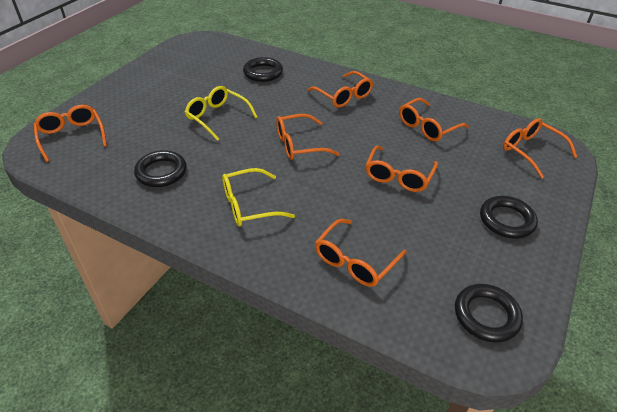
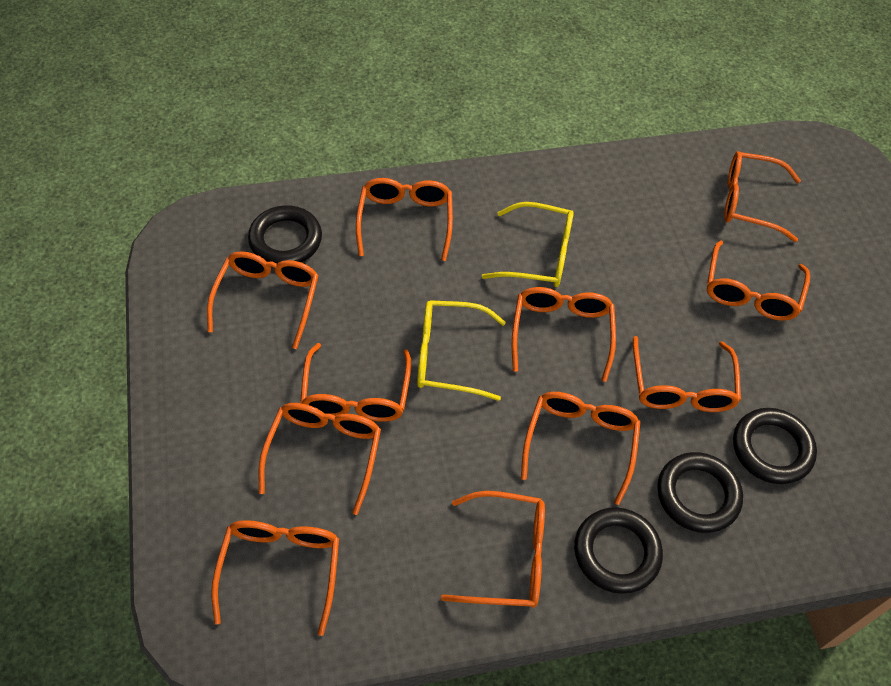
orange glasses: 7 -> 11

